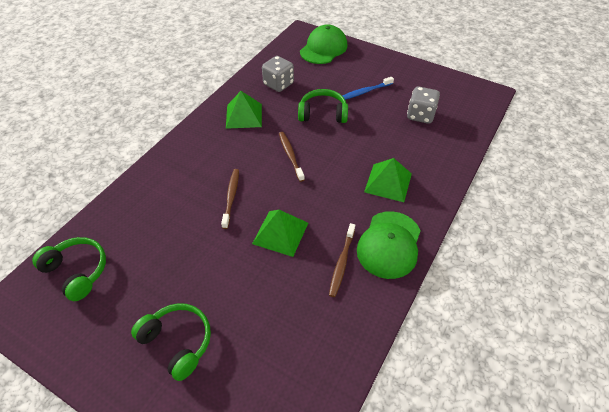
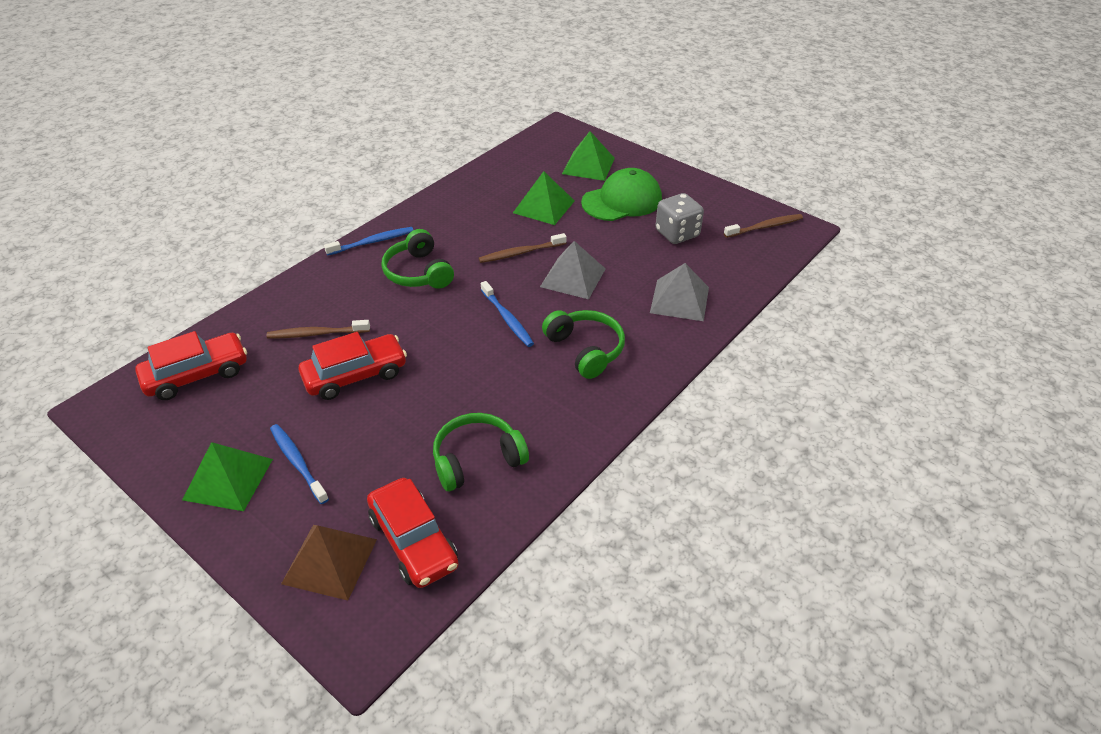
blue toothbrush: 1 -> 3
brown pyramid: 0 -> 1
green cap: 2 -> 1
grey dice: 2 -> 1
grey pyramid: 0 -> 2
red car: 0 -> 3

